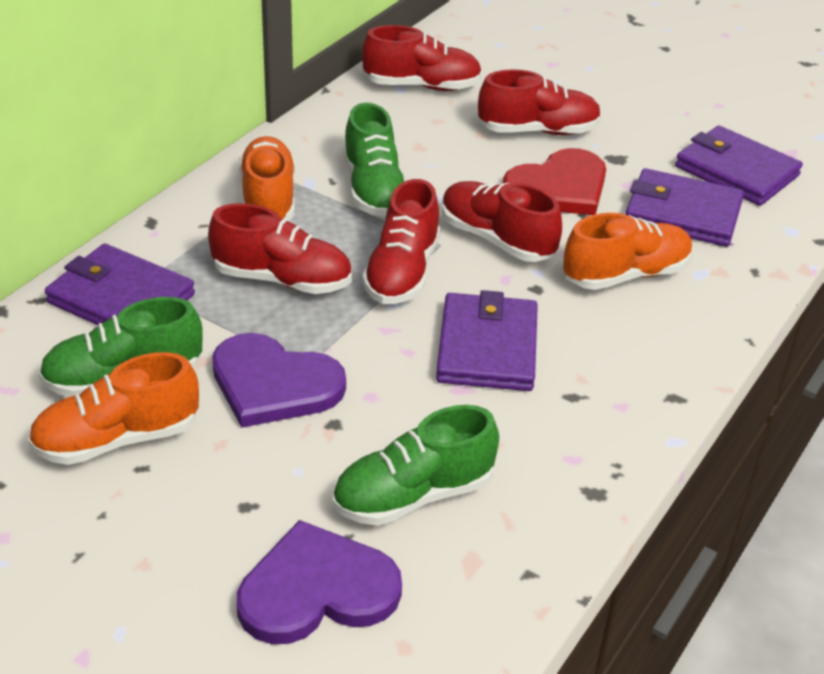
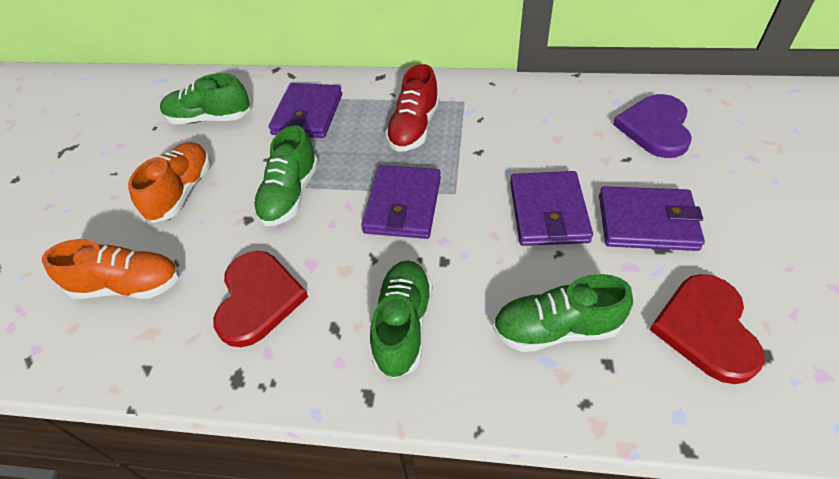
green shoe: 3 -> 4
orange shoe: 3 -> 2
purple heart: 2 -> 1
red heart: 1 -> 2
red shoe: 5 -> 1

